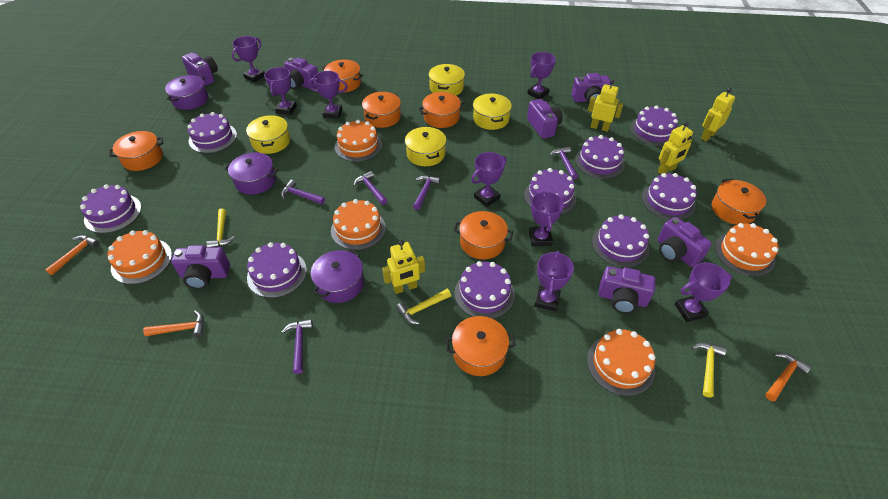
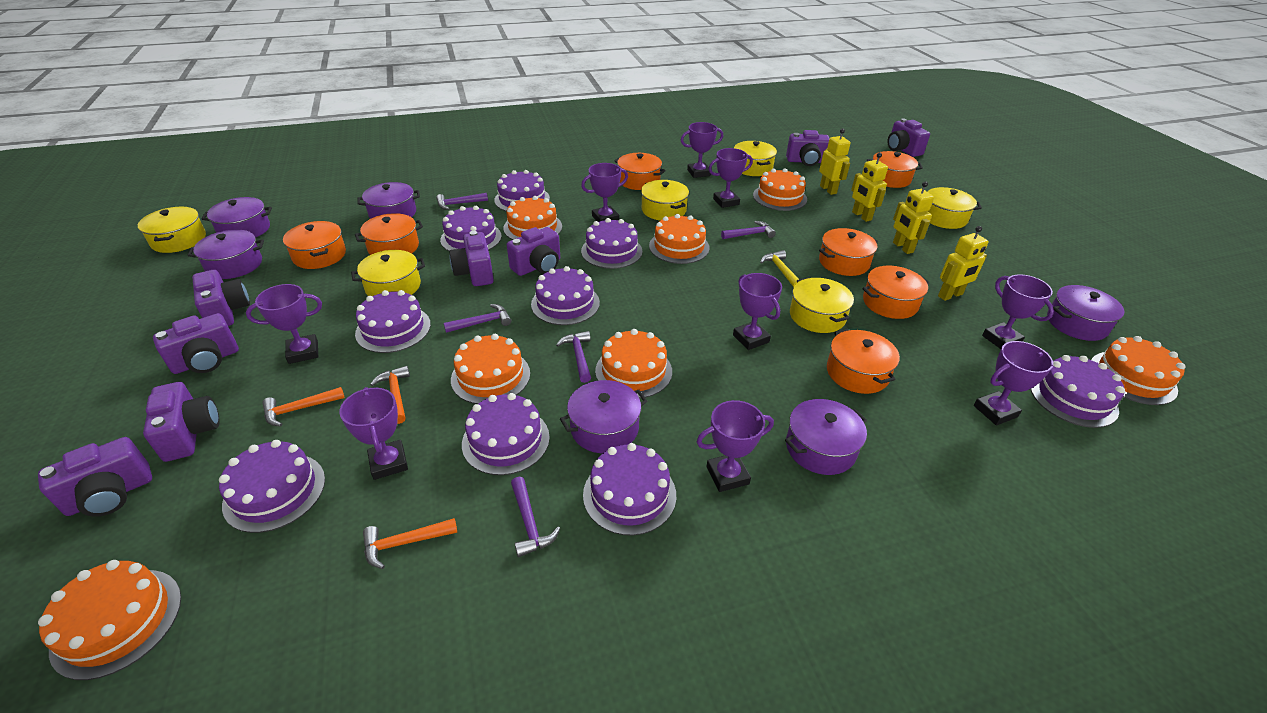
orange cake: 5 -> 7
purple camera: 7 -> 8
purple pot: 3 -> 6
purple trophy: 8 -> 9
yellow hammer: 3 -> 1
yellow pot: 4 -> 6

